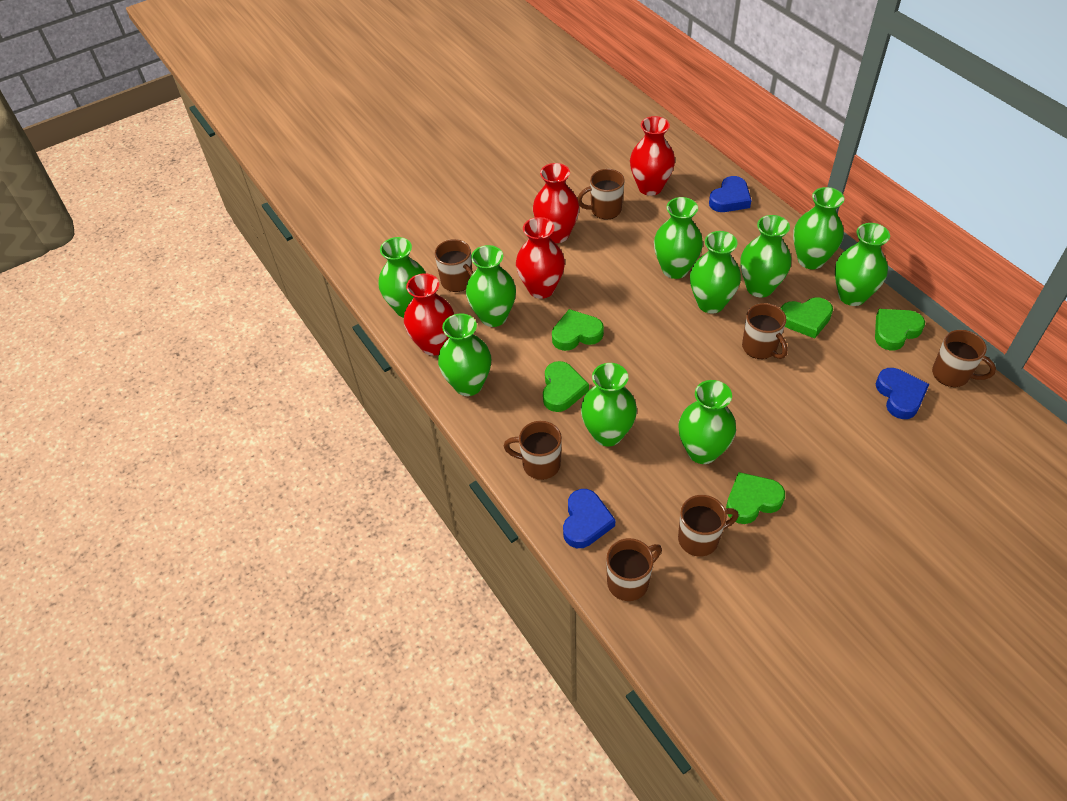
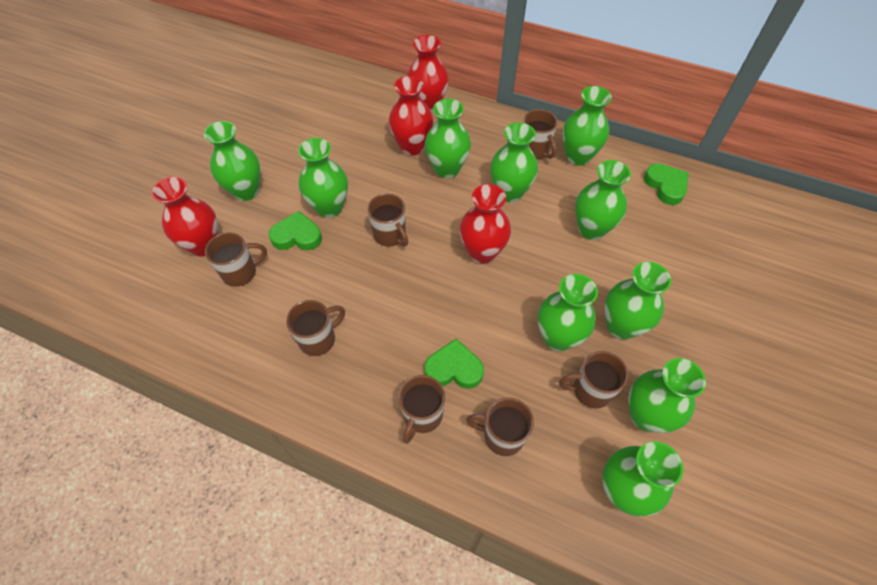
blue heart: 3 -> 0
green heart: 5 -> 3

